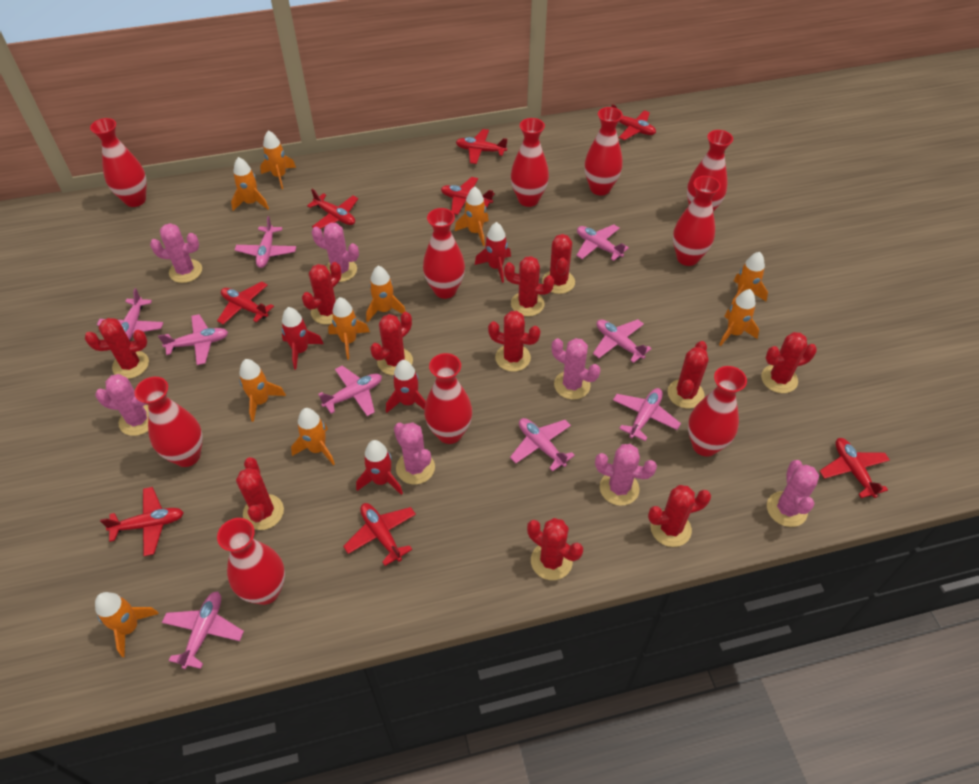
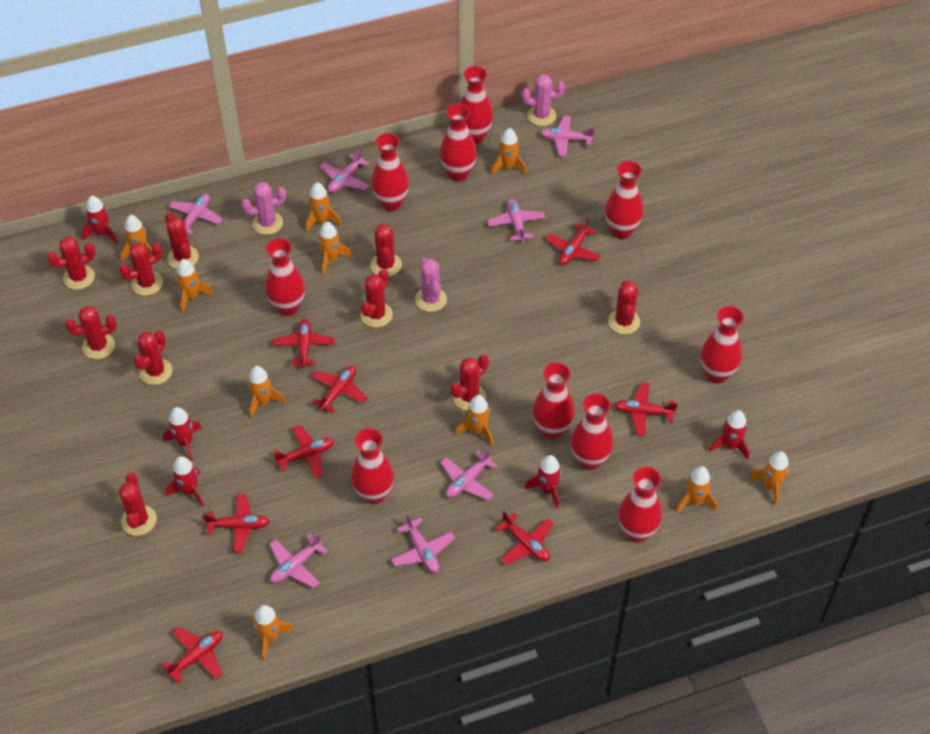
pink cactus: 7 -> 3
pink plane: 9 -> 7
red cactus: 11 -> 10
red rocket: 4 -> 5

